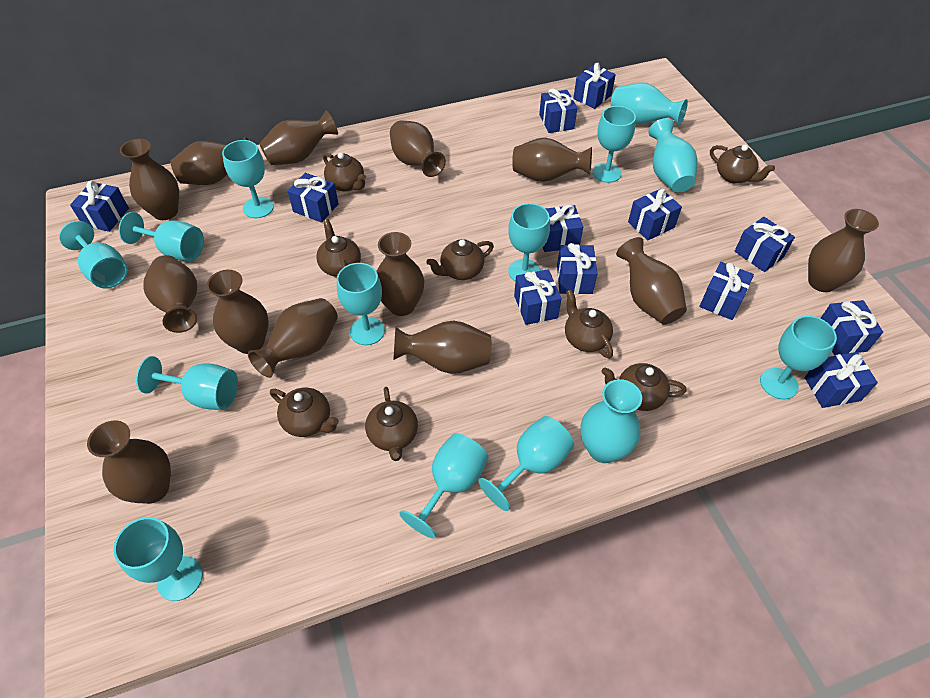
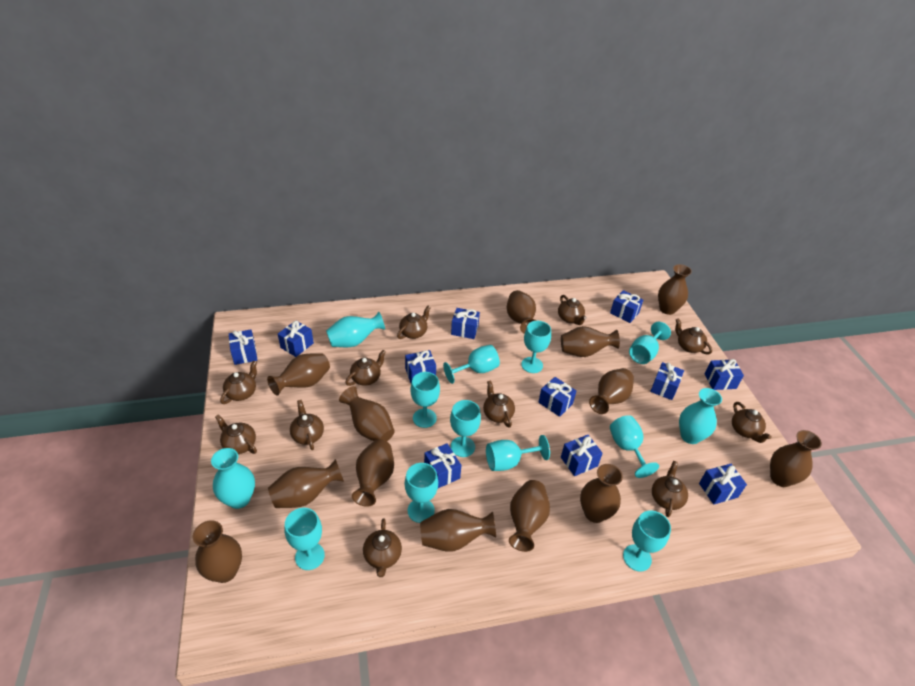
blue gift: 12 -> 11
brown teapot: 8 -> 11
turquoise goblet: 11 -> 10

